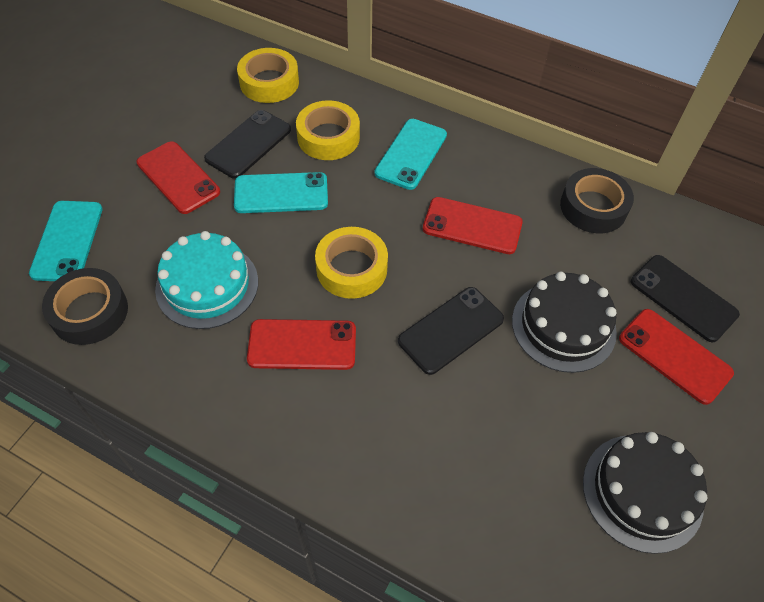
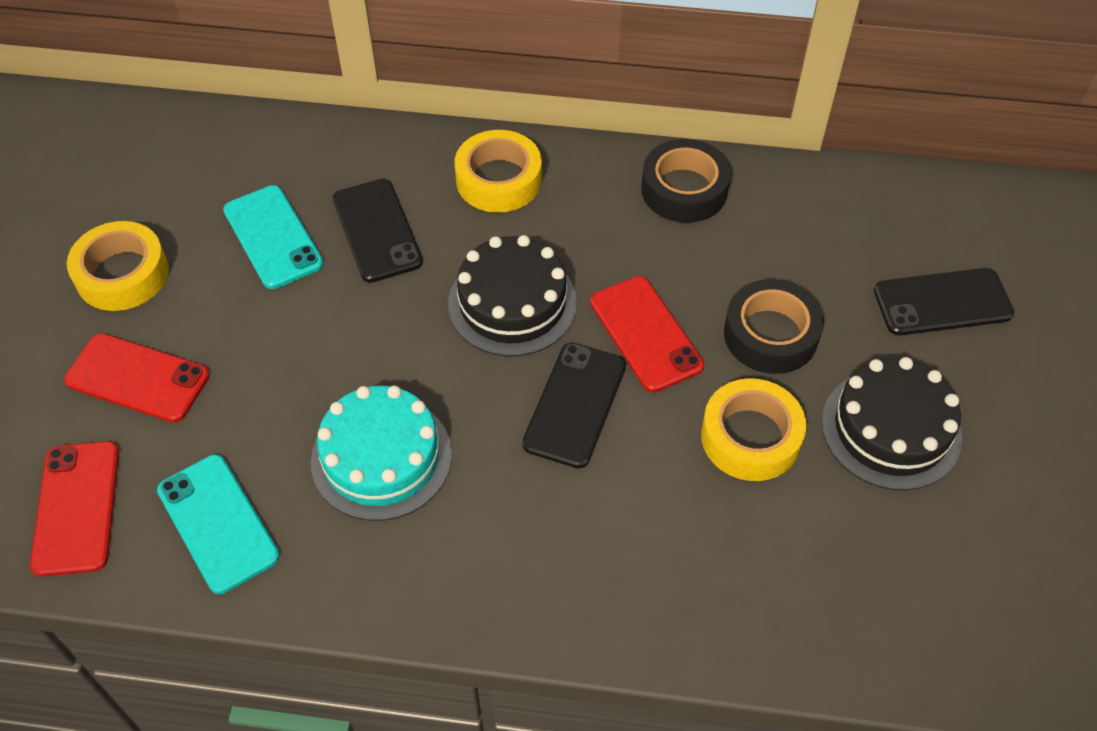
red phone: 4 -> 3
turquoise phone: 3 -> 2

